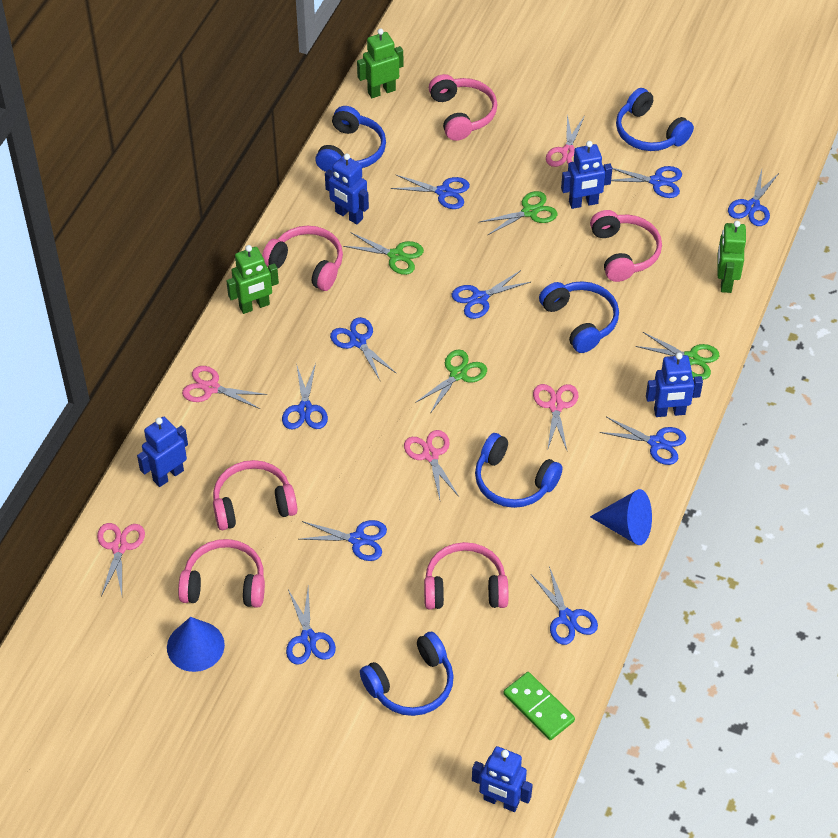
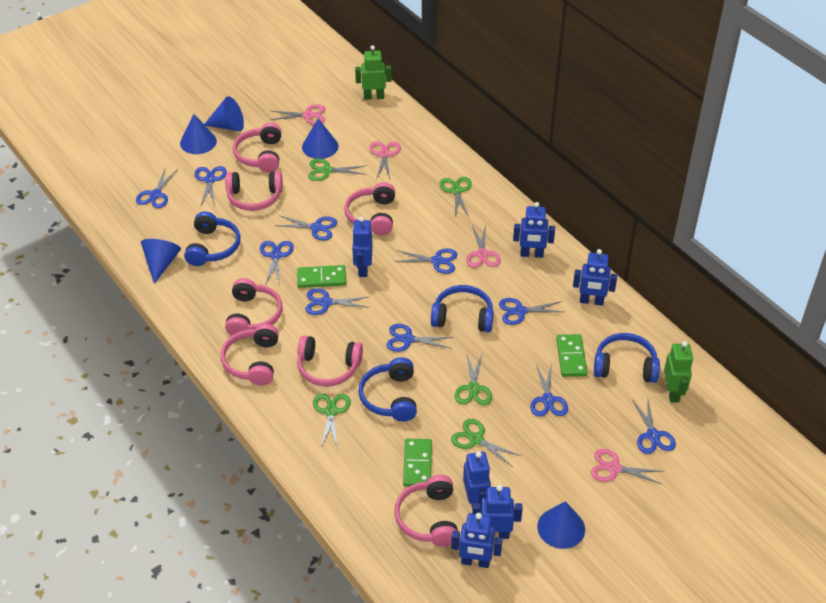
blue cone: 2 -> 5
blue headphones: 5 -> 4
blue robot: 5 -> 6
green domino: 1 -> 3
green robot: 3 -> 2
green scissors: 4 -> 5
pink headphones: 6 -> 7
pink scissors: 5 -> 4

